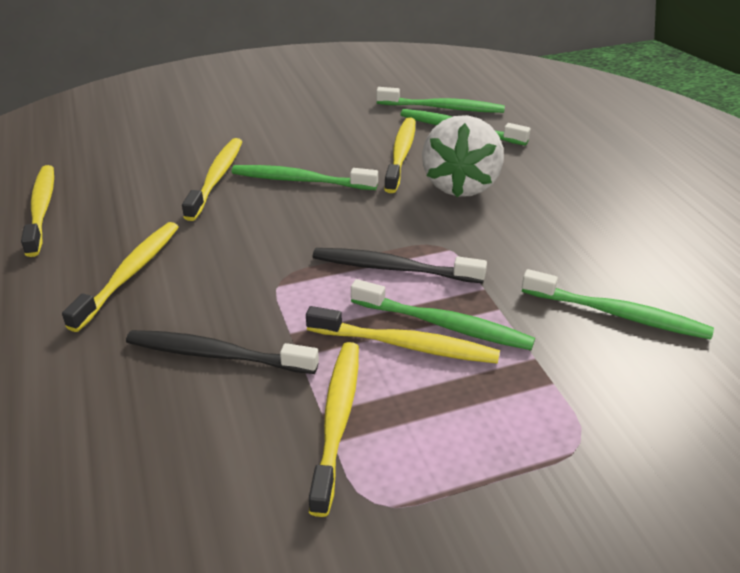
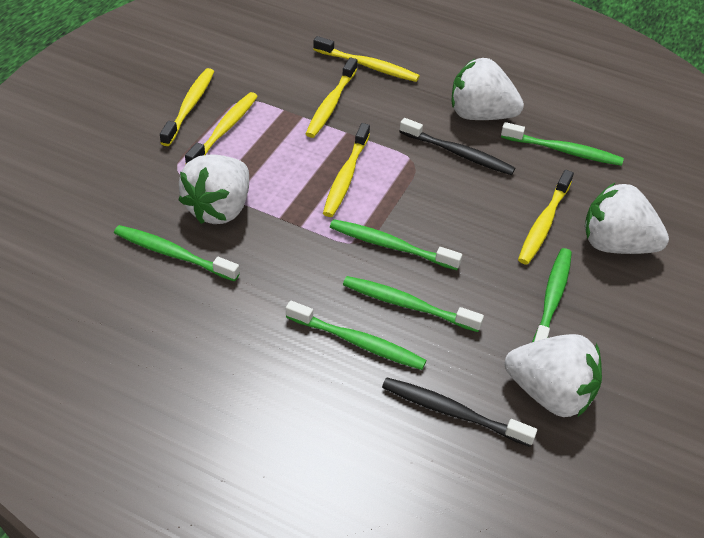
green toothbrush: 5 -> 6
white strawberry: 1 -> 4

